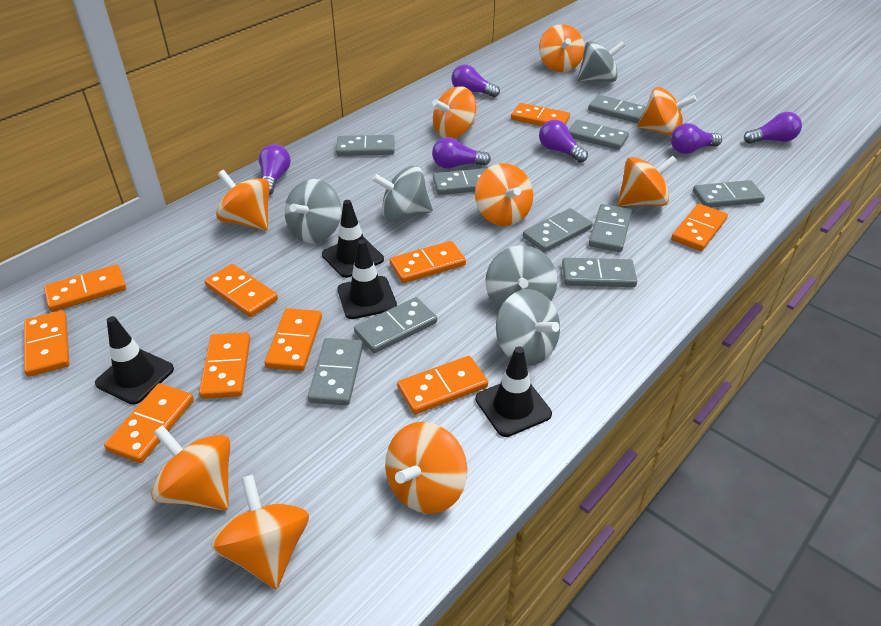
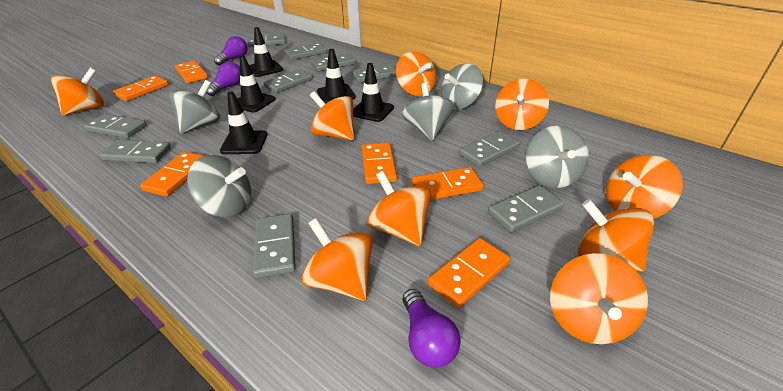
black traffic cone: 4 -> 5
orange domino: 10 -> 6
purple light bulb: 6 -> 3

